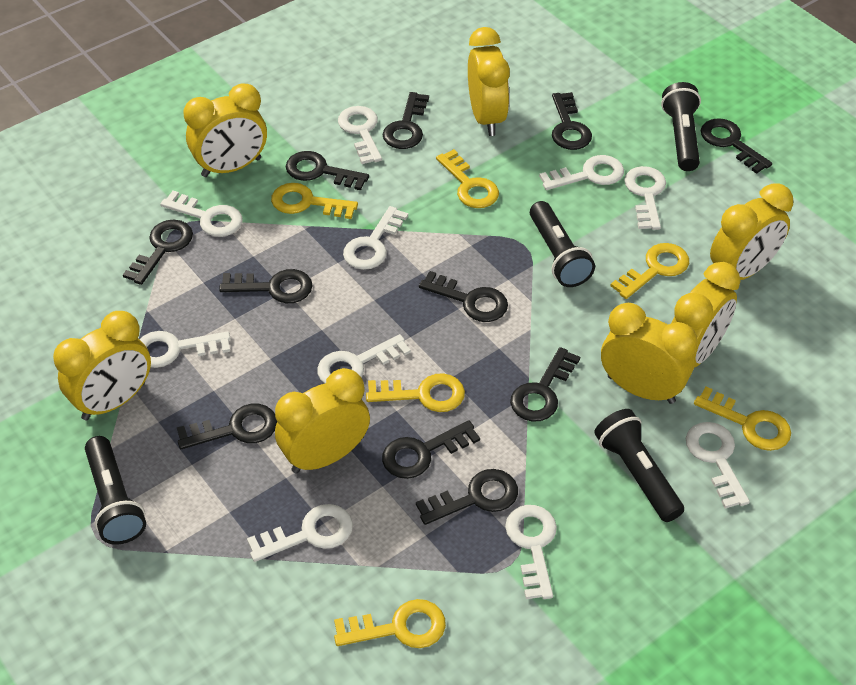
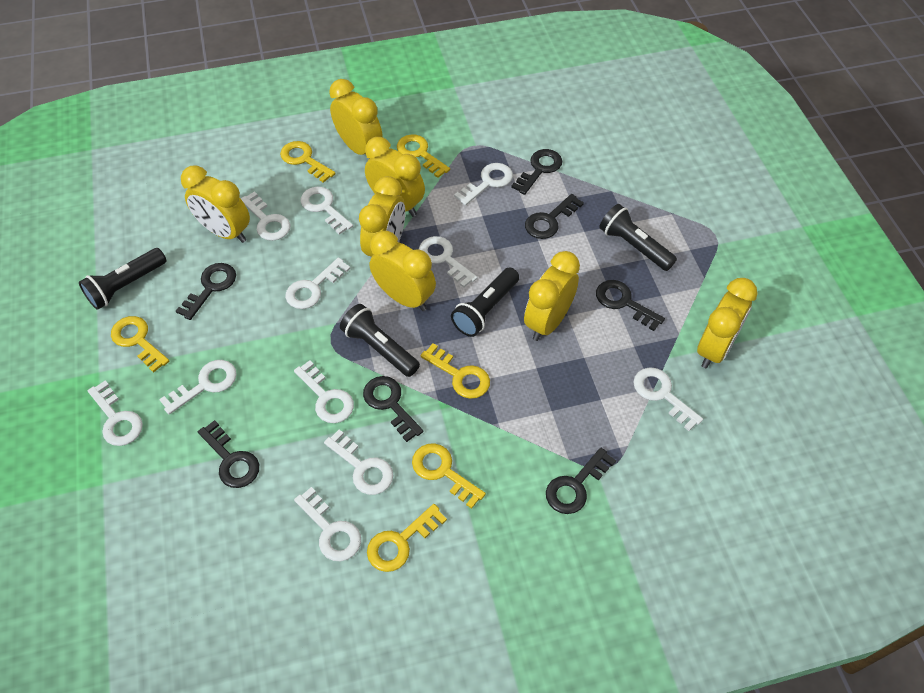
black key: 11 -> 7
white key: 10 -> 11

